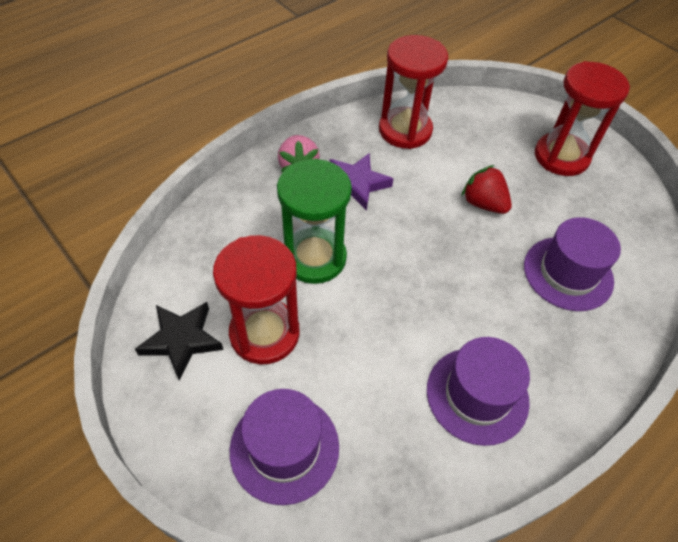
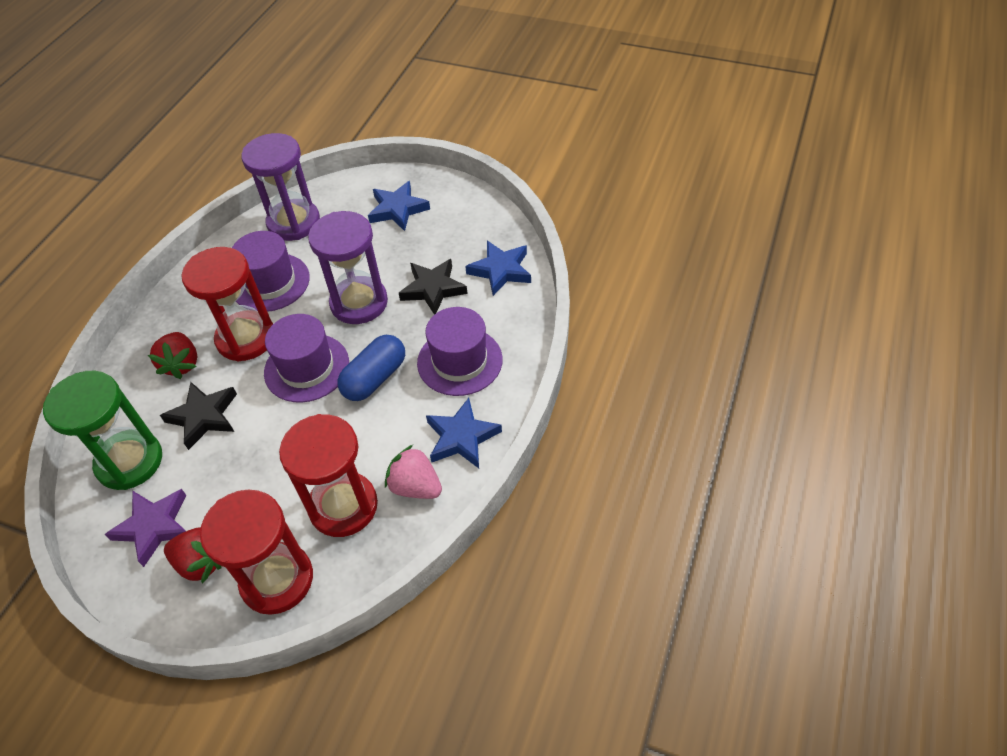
black star: 1 -> 2
blue capsule: 0 -> 1
blue star: 0 -> 3
purple hourglass: 0 -> 2
red strawberry: 1 -> 2

